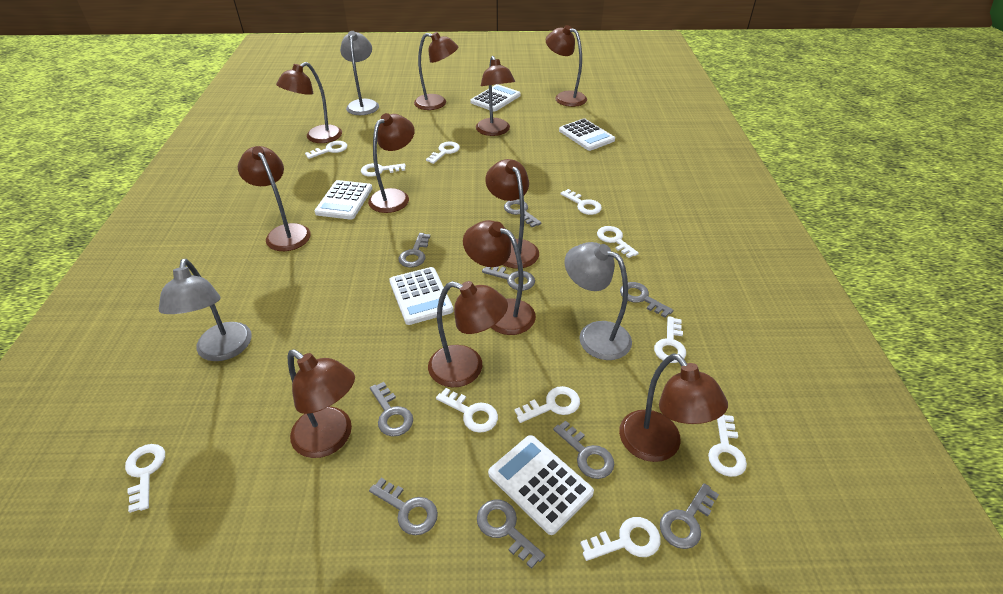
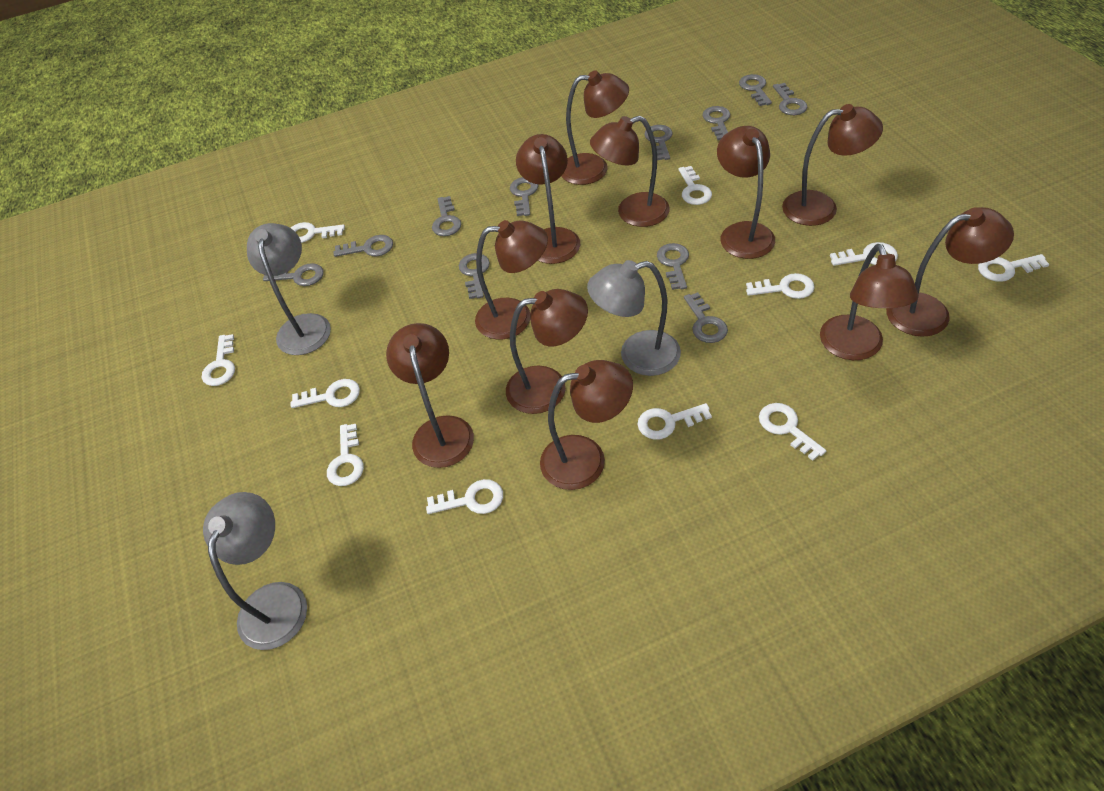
grey key: 9 -> 11
white calculator: 5 -> 0

